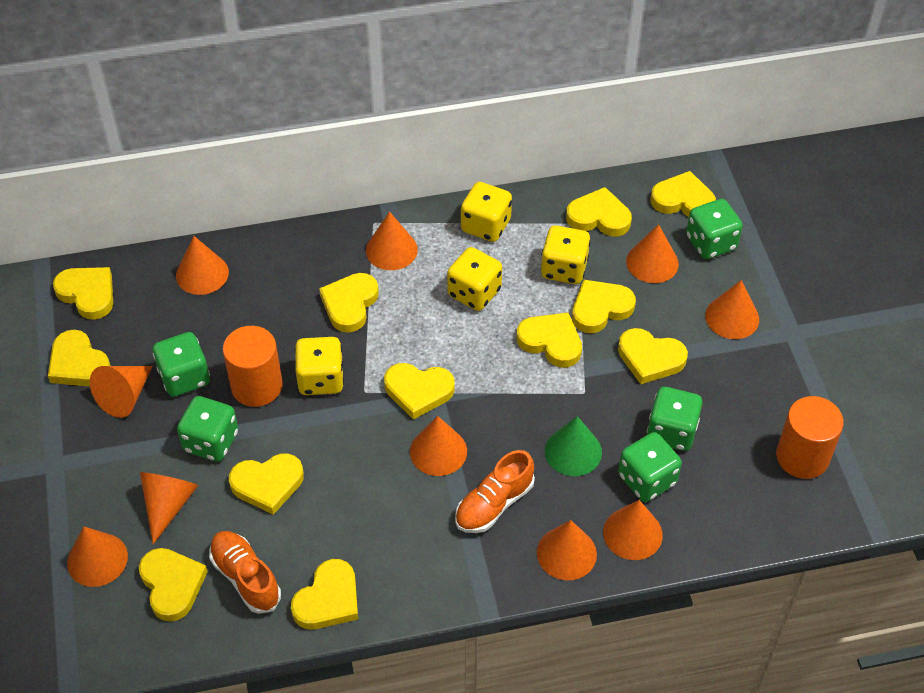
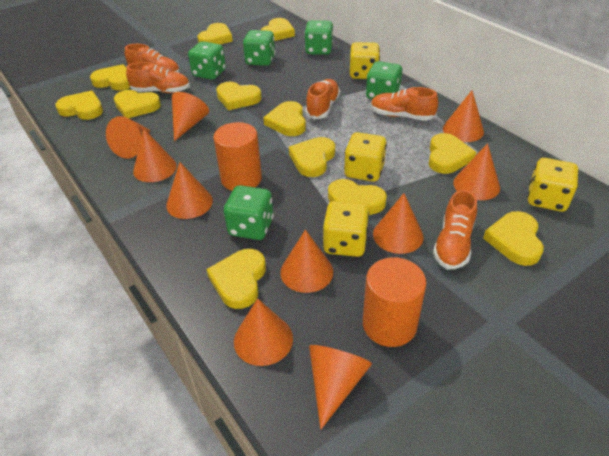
green cone: 1 -> 0
orange shoe: 2 -> 5

